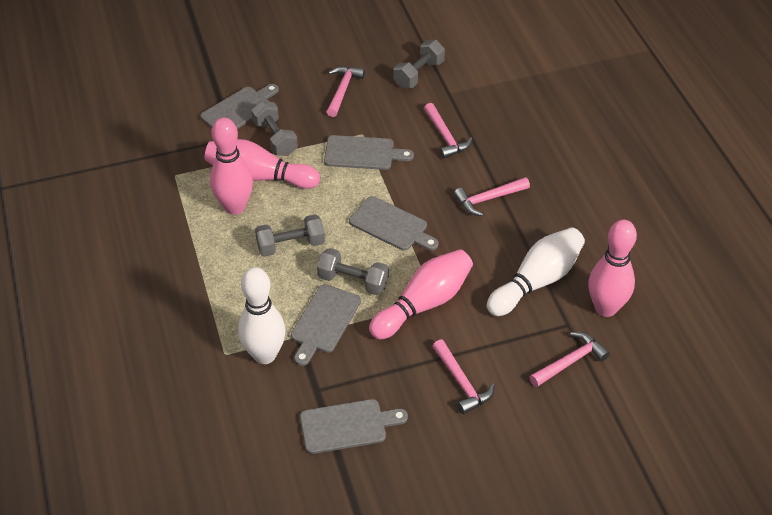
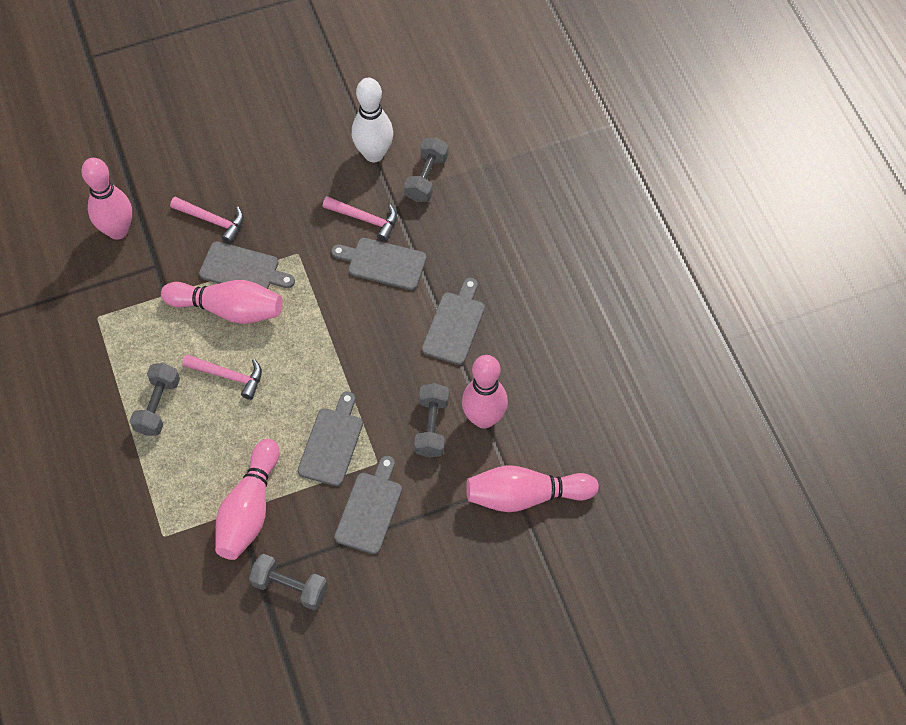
pink bowling pin: 4 -> 5
pink hammer: 5 -> 3
white bowling pin: 2 -> 1

